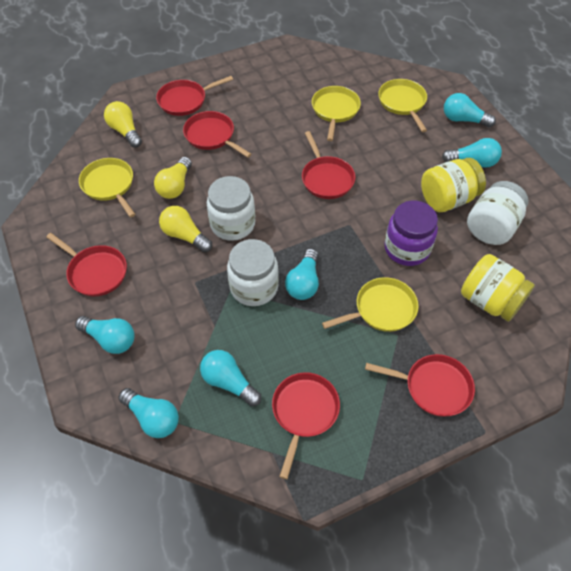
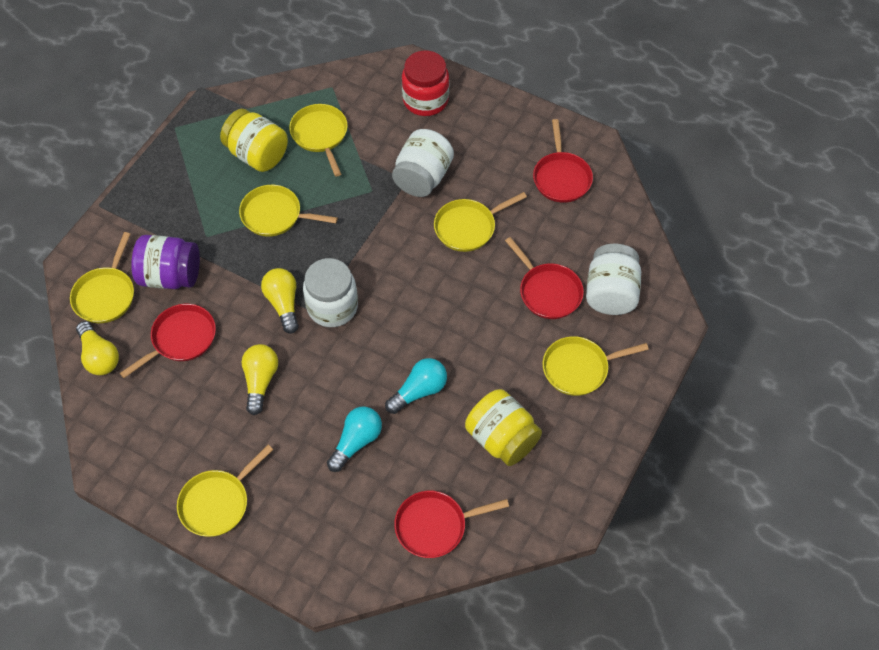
red jar: 0 -> 1
red pan: 6 -> 4
turquoise light bulb: 6 -> 2
yellow pan: 4 -> 6

